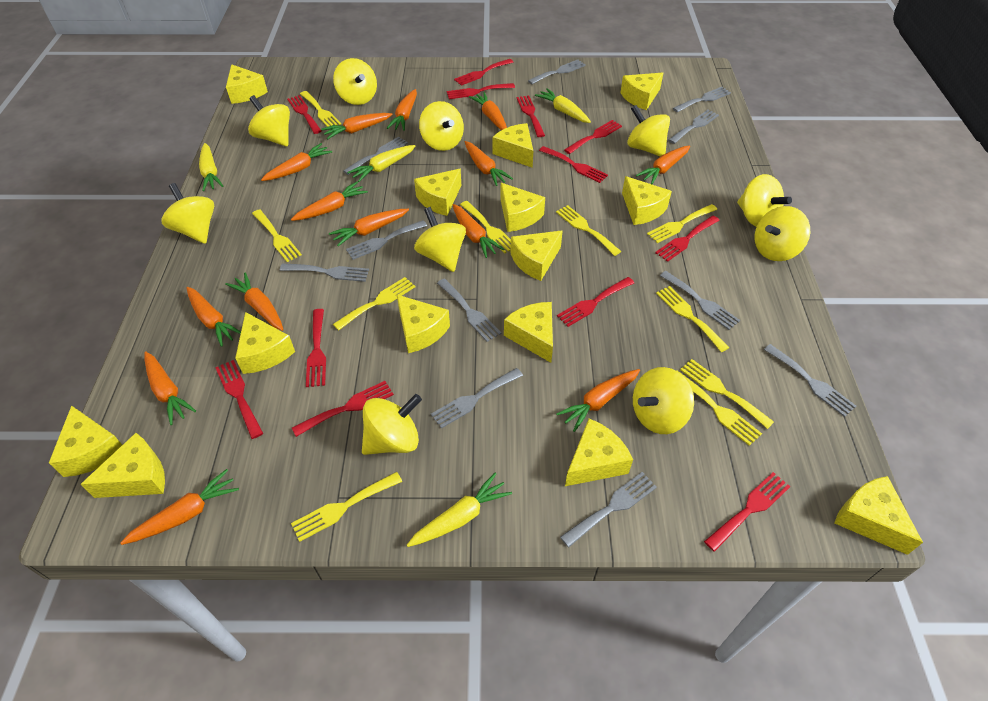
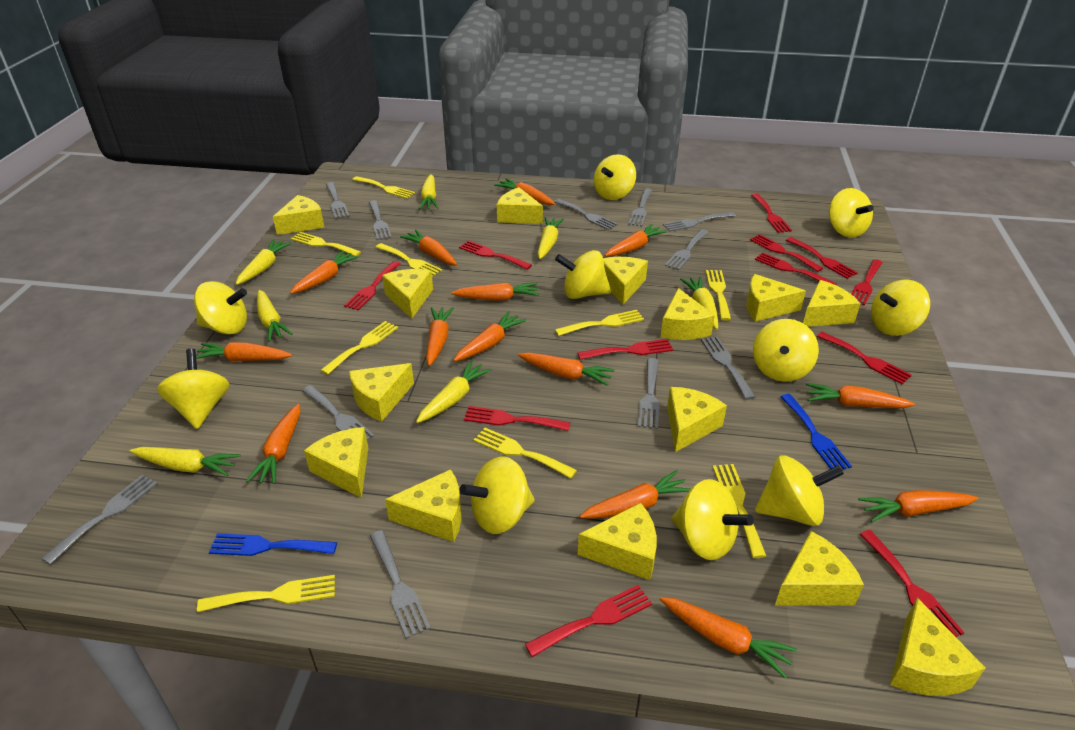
blue fork: 0 -> 2
yellow carrot: 4 -> 7
yellow fork: 10 -> 9

